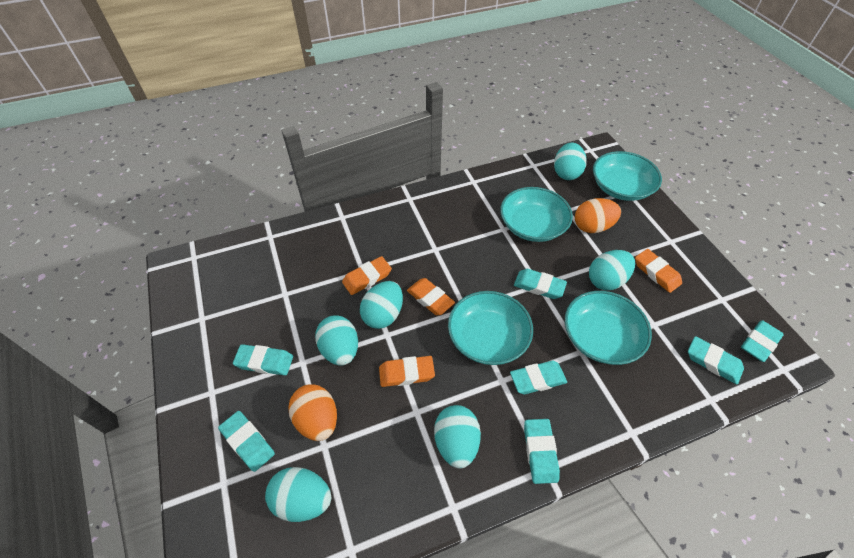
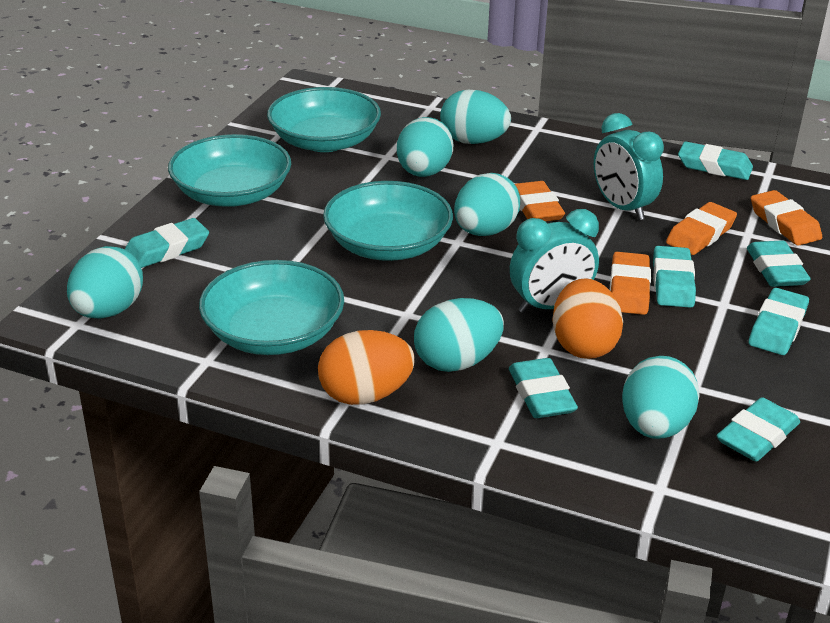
turquoise clock: 0 -> 2

